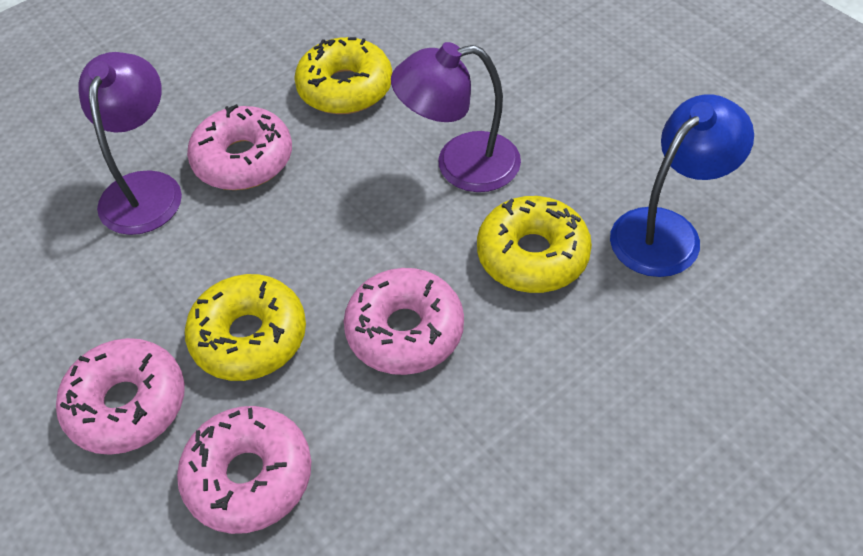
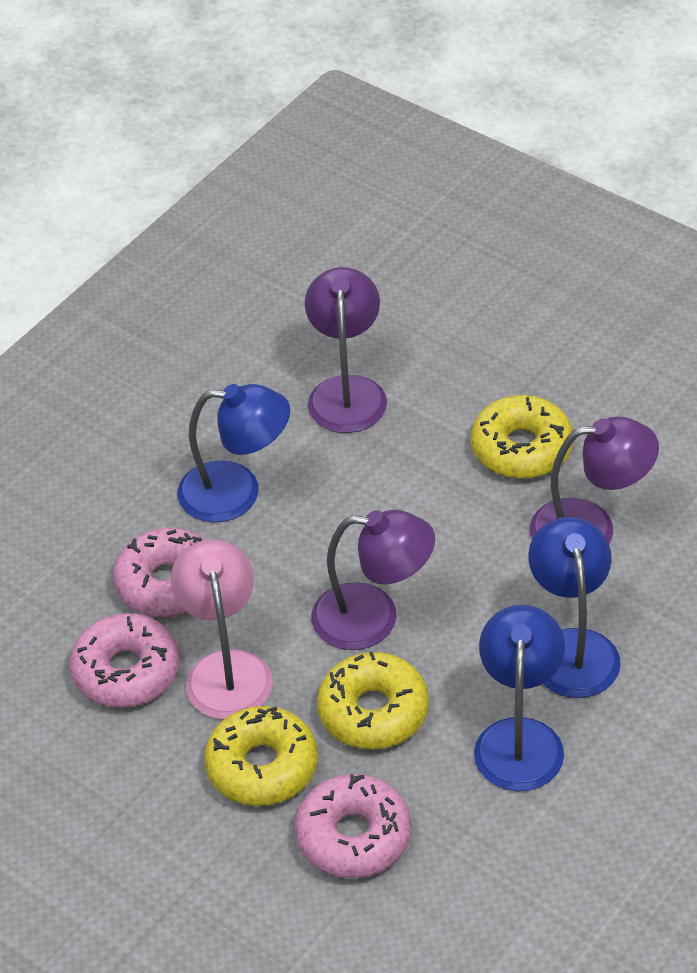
blue lamp: 1 -> 3
pink donut: 4 -> 3
pink lamp: 0 -> 1
purple lamp: 2 -> 3

